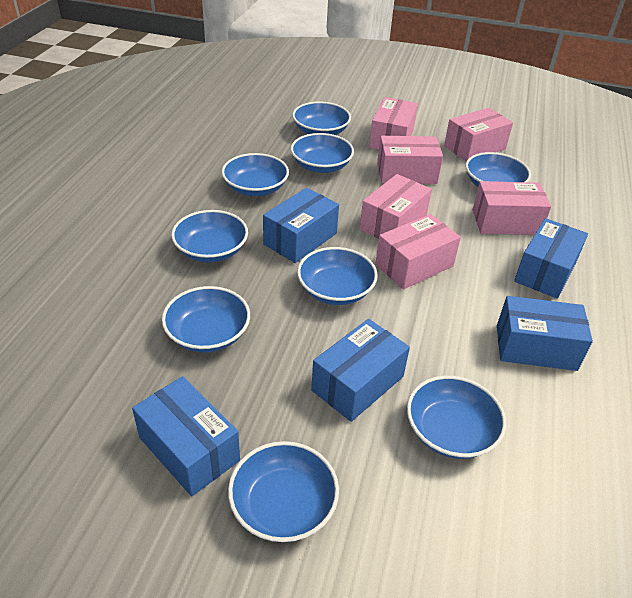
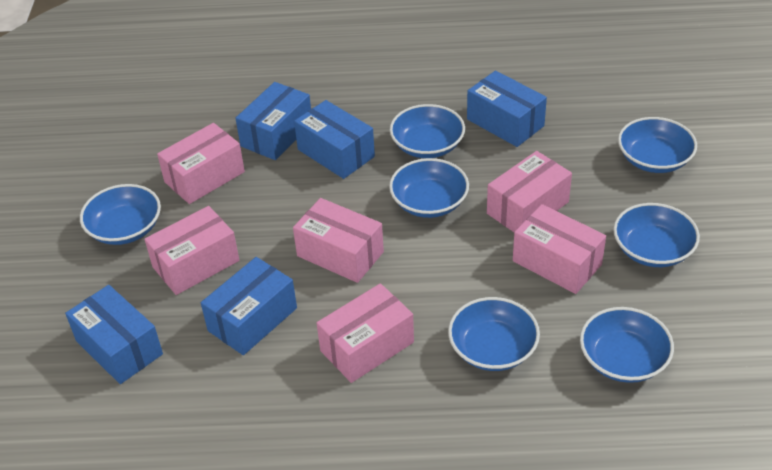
blue bowl: 9 -> 7

